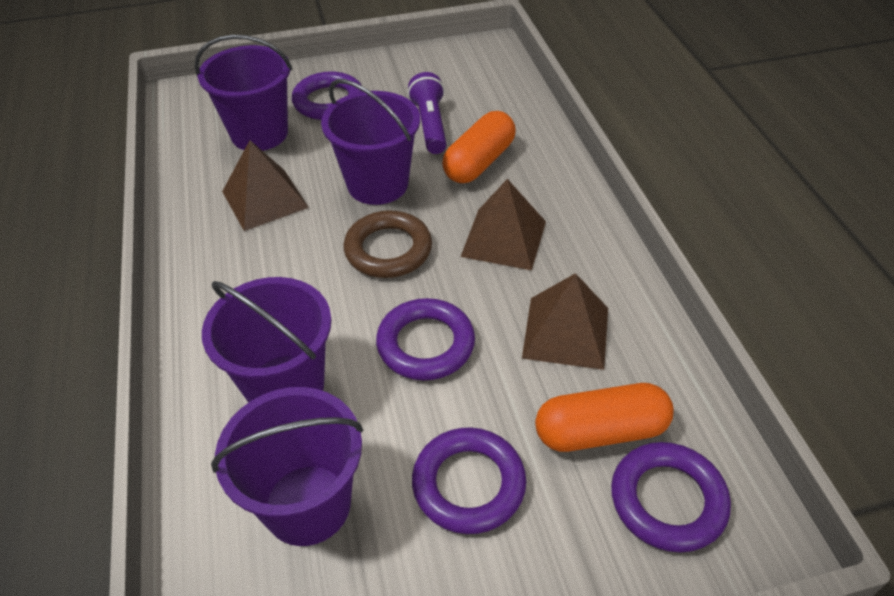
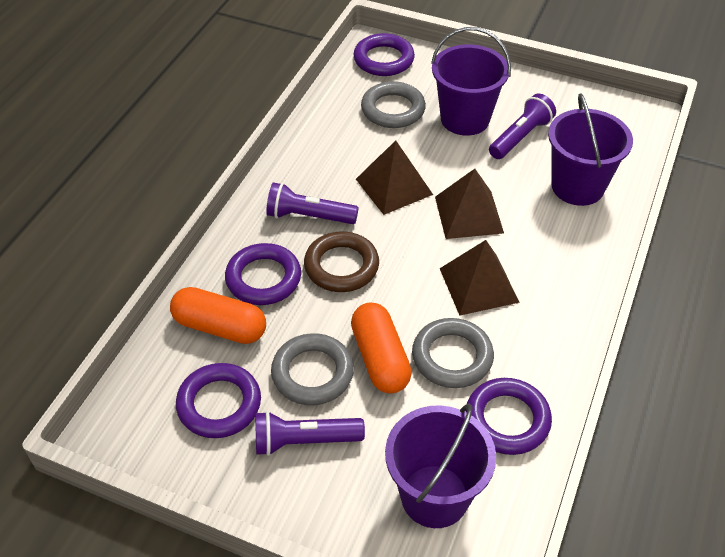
grey ring: 0 -> 3
purple bucket: 4 -> 3
purple flashlight: 1 -> 3

